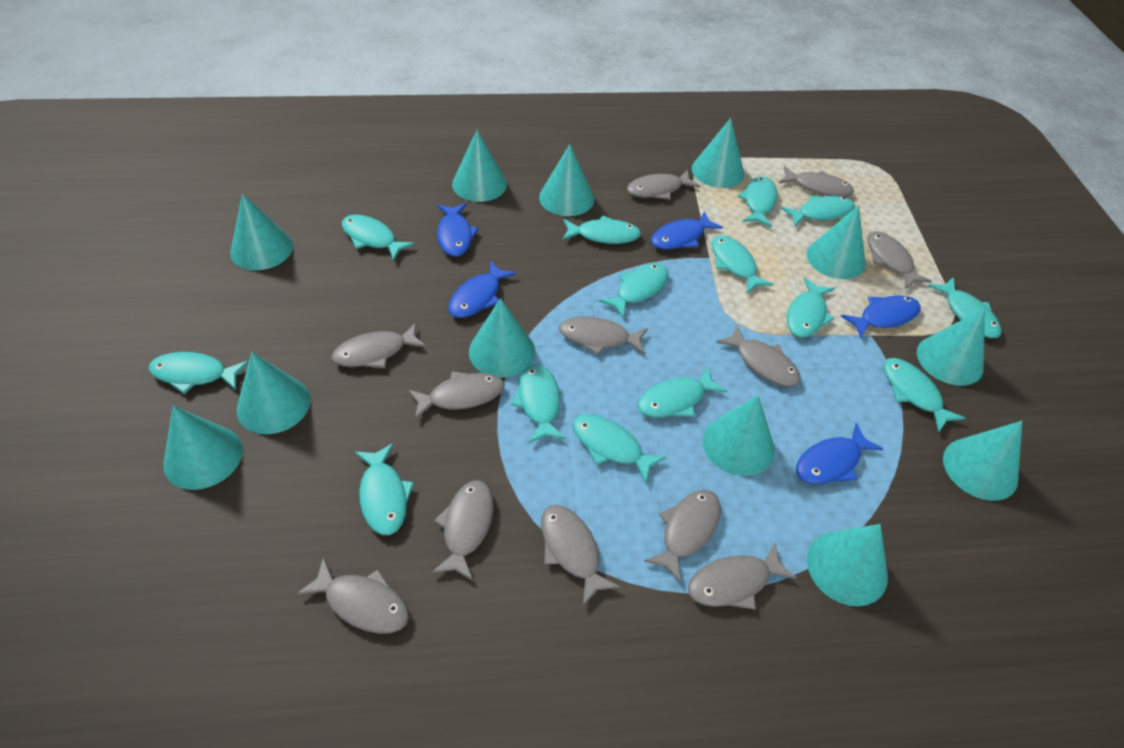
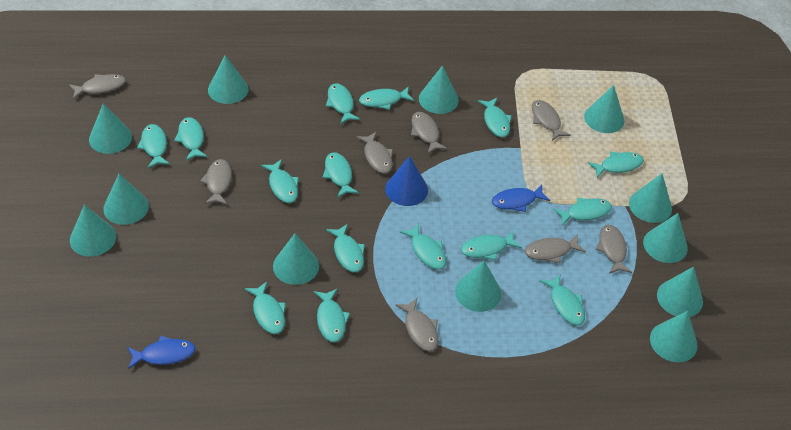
blue cone: 0 -> 1
blue fish: 5 -> 2
grey fish: 12 -> 8
turquoise fish: 14 -> 15

